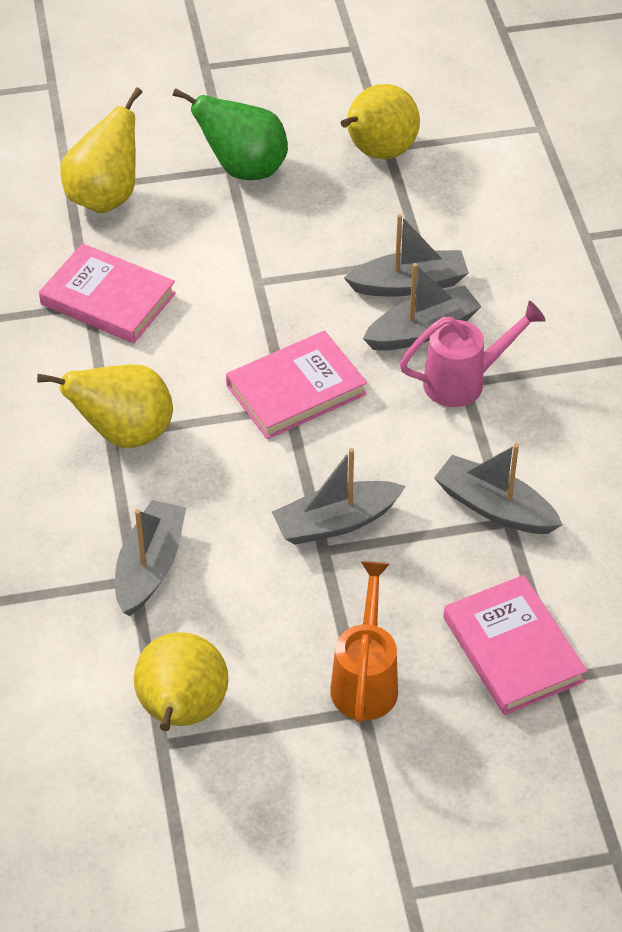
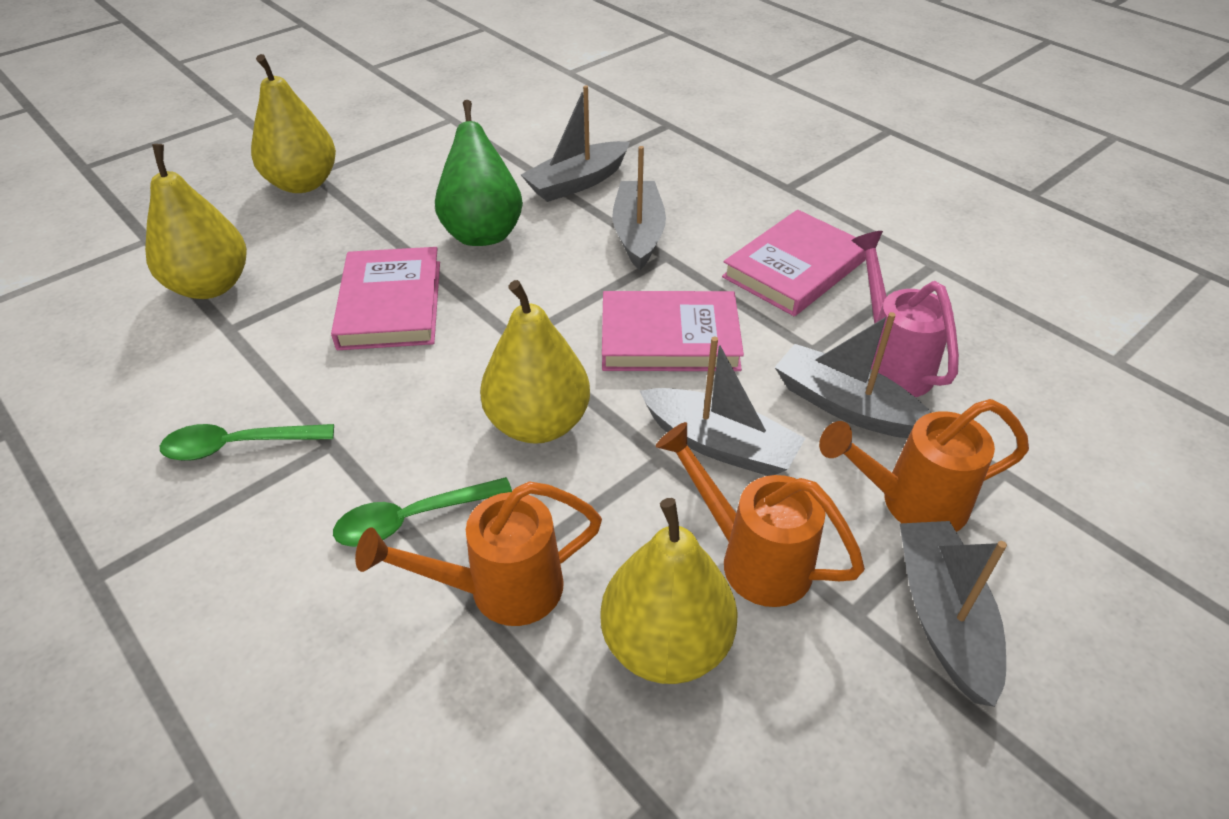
green spoon: 0 -> 2
orange watering can: 1 -> 3

